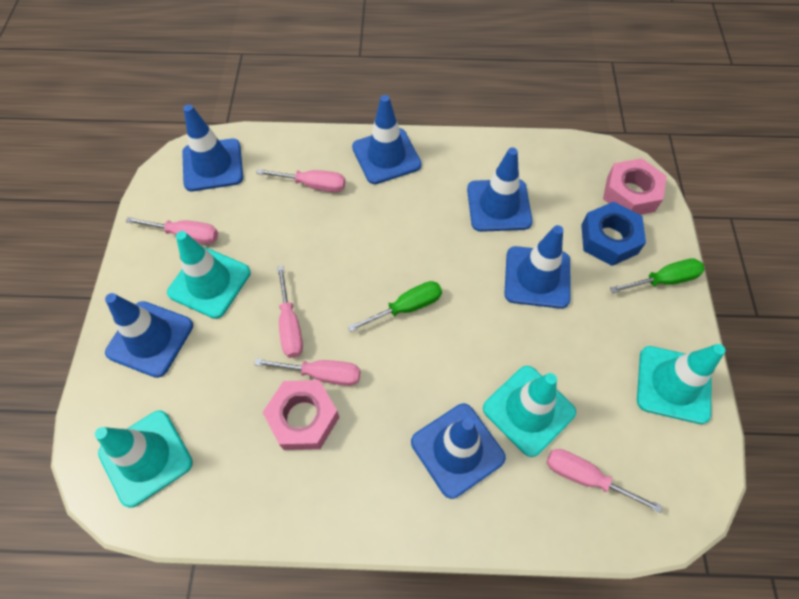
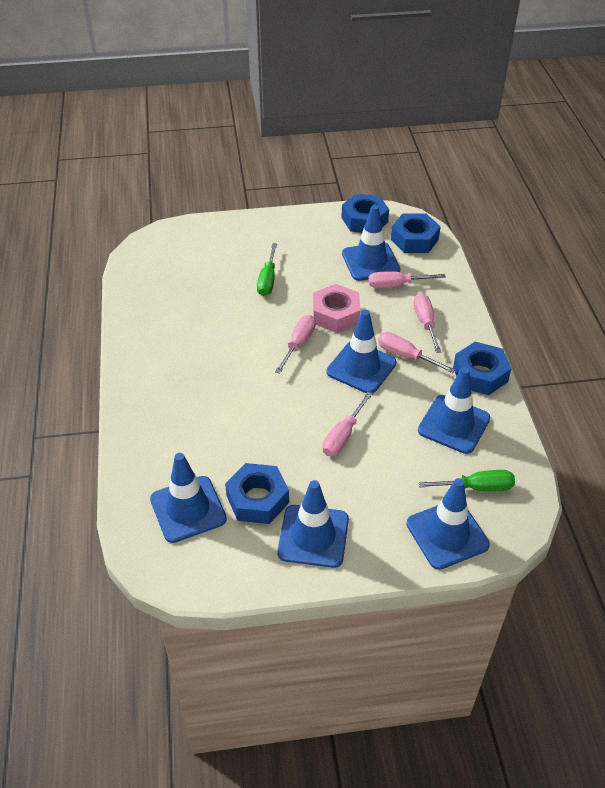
blue nut: 1 -> 4
pink nut: 2 -> 1
turquoise traffic cone: 4 -> 0

